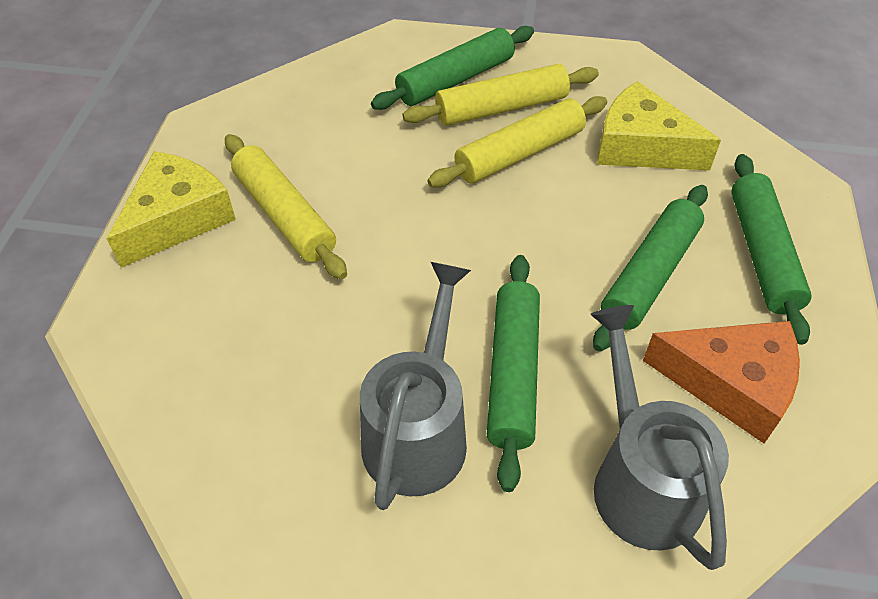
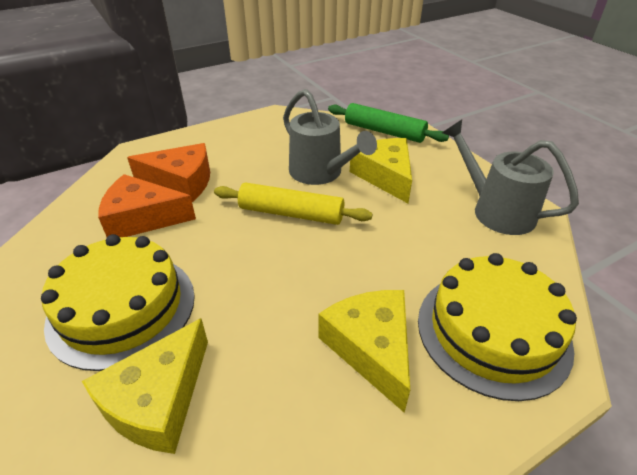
green rolling pin: 4 -> 1
orange cheese: 1 -> 2
yellow cake: 0 -> 2
yellow cheese: 2 -> 3
yellow rolling pin: 3 -> 1

